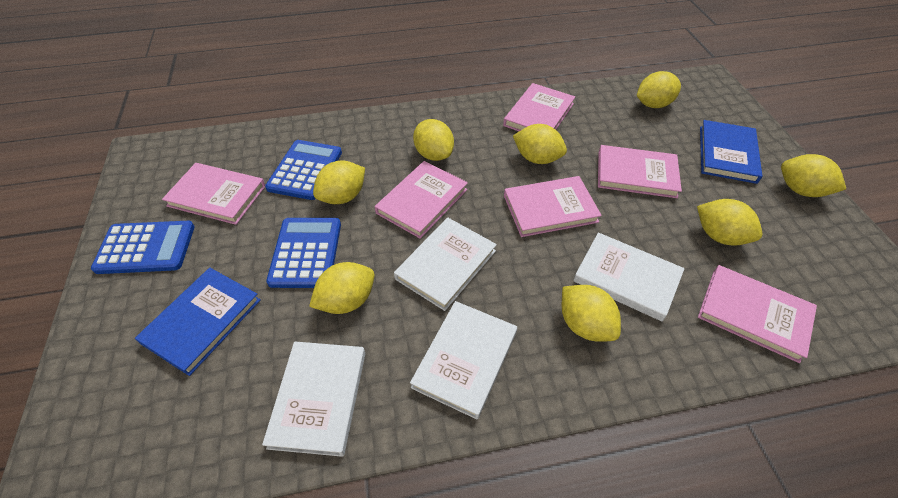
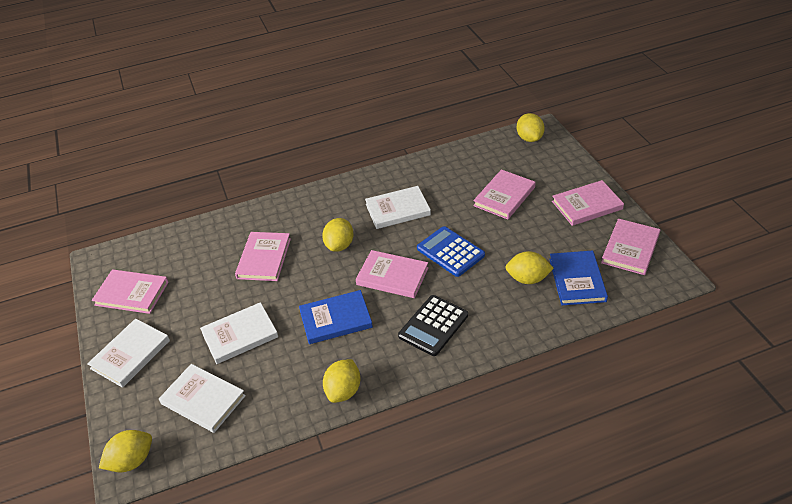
black calculator: 0 -> 1
blue calculator: 3 -> 1
yellow lemon: 8 -> 5

